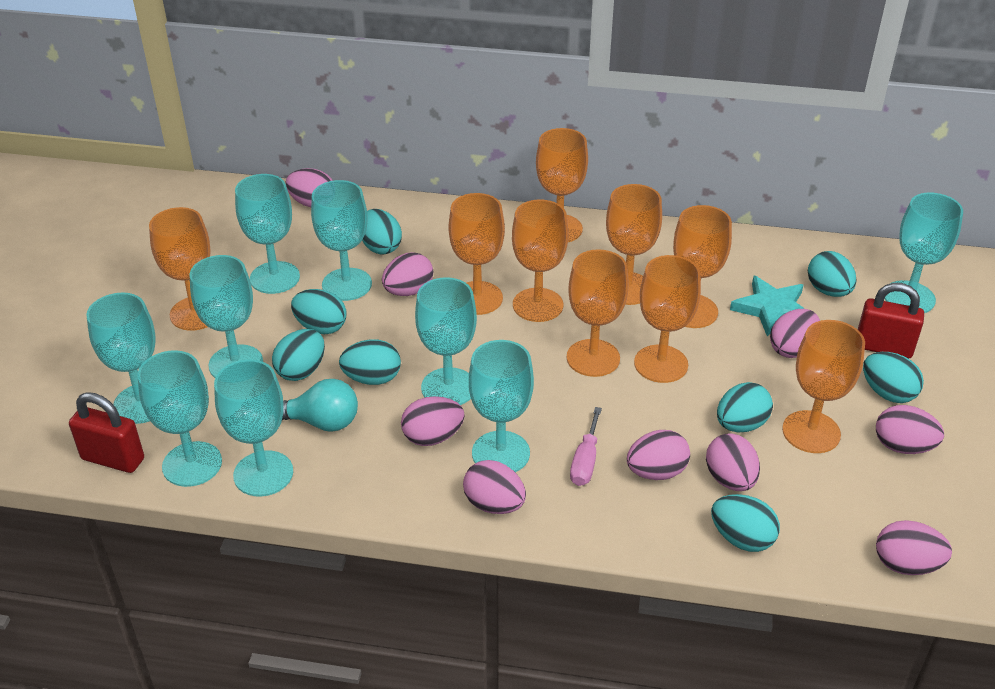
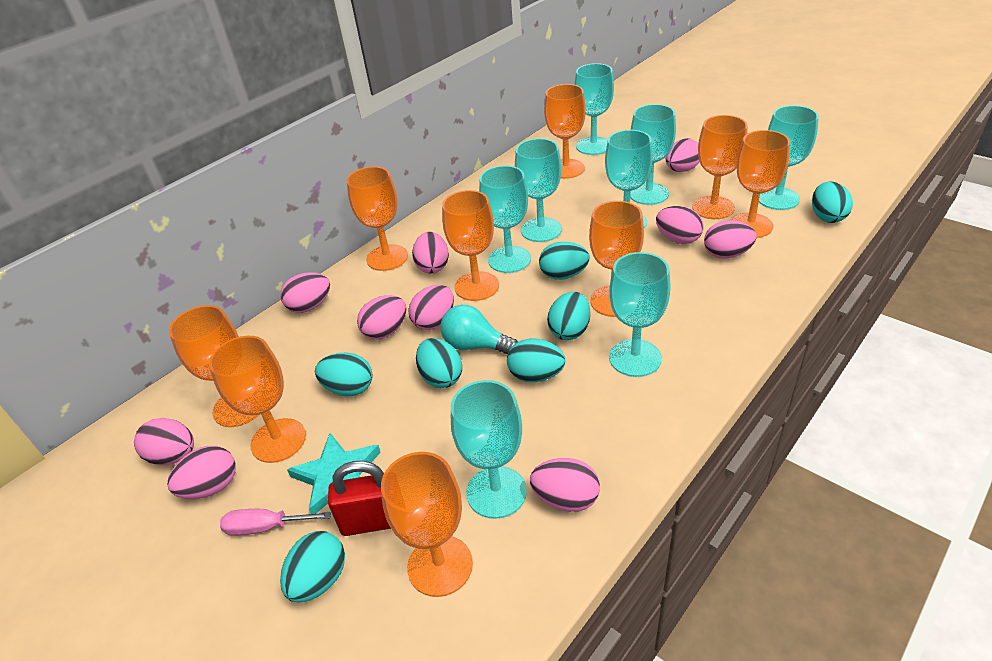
pink egg: 9 -> 10
red padlock: 2 -> 1
turquoise egg: 8 -> 7
turquoise goblet: 9 -> 8

